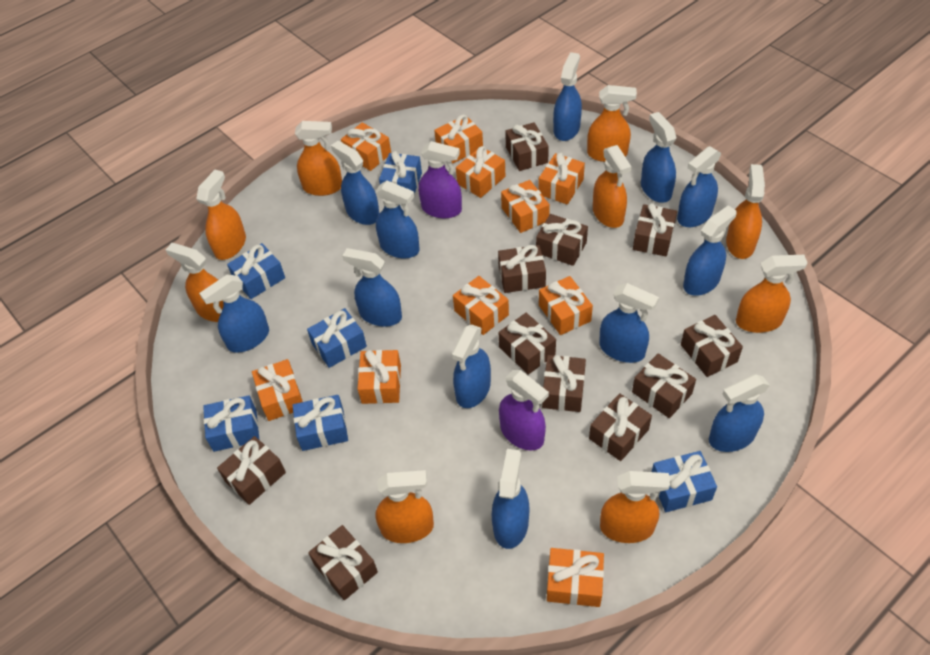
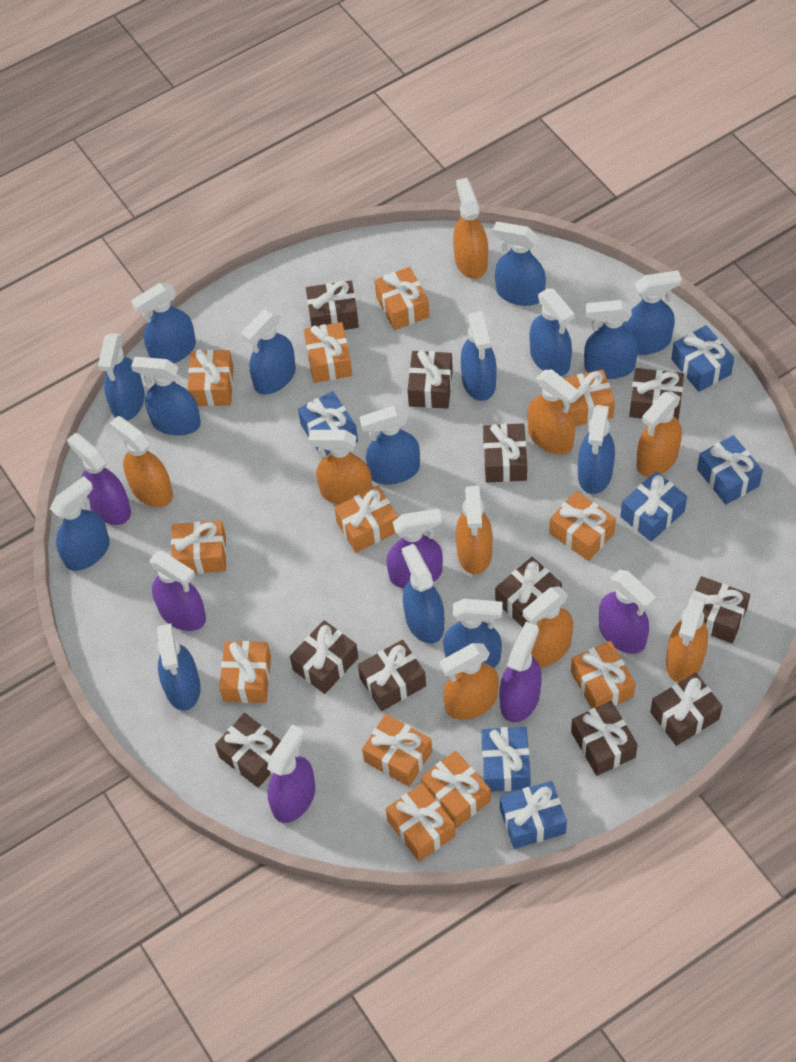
blue spray bottle: 12 -> 15
orange gift: 10 -> 12
purple spray bottle: 2 -> 6

